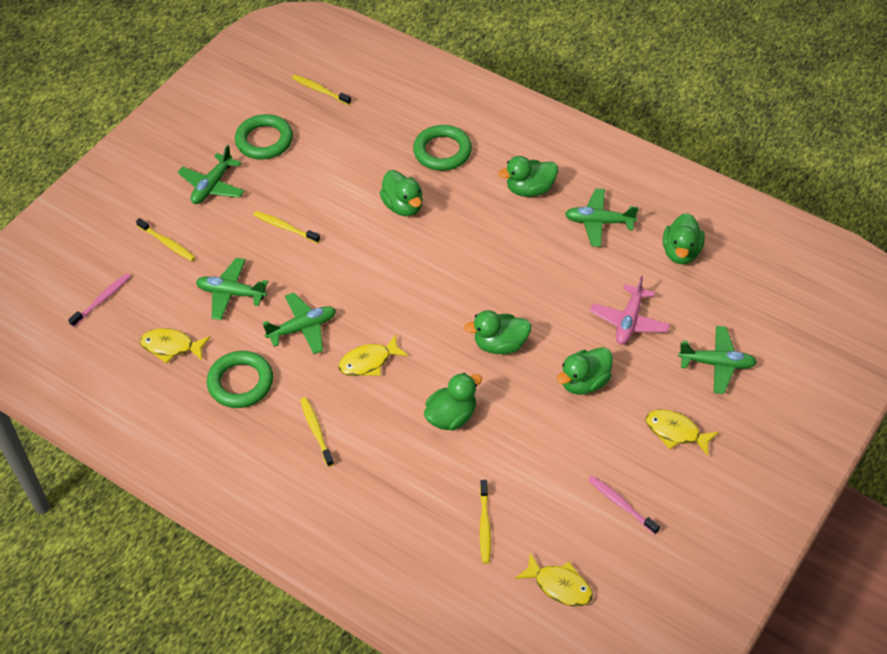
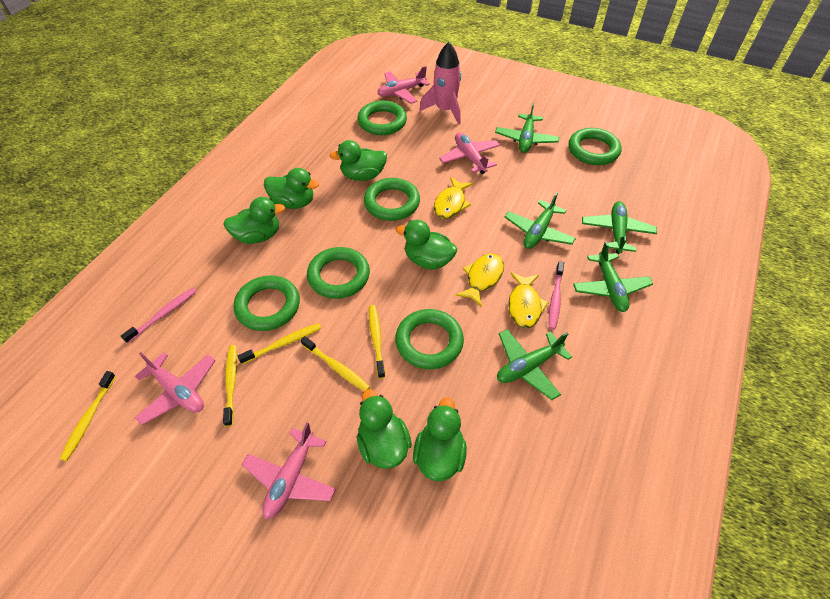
green ring: 3 -> 6
pink plane: 1 -> 4
pink rocket: 0 -> 1
yellow fish: 4 -> 3

